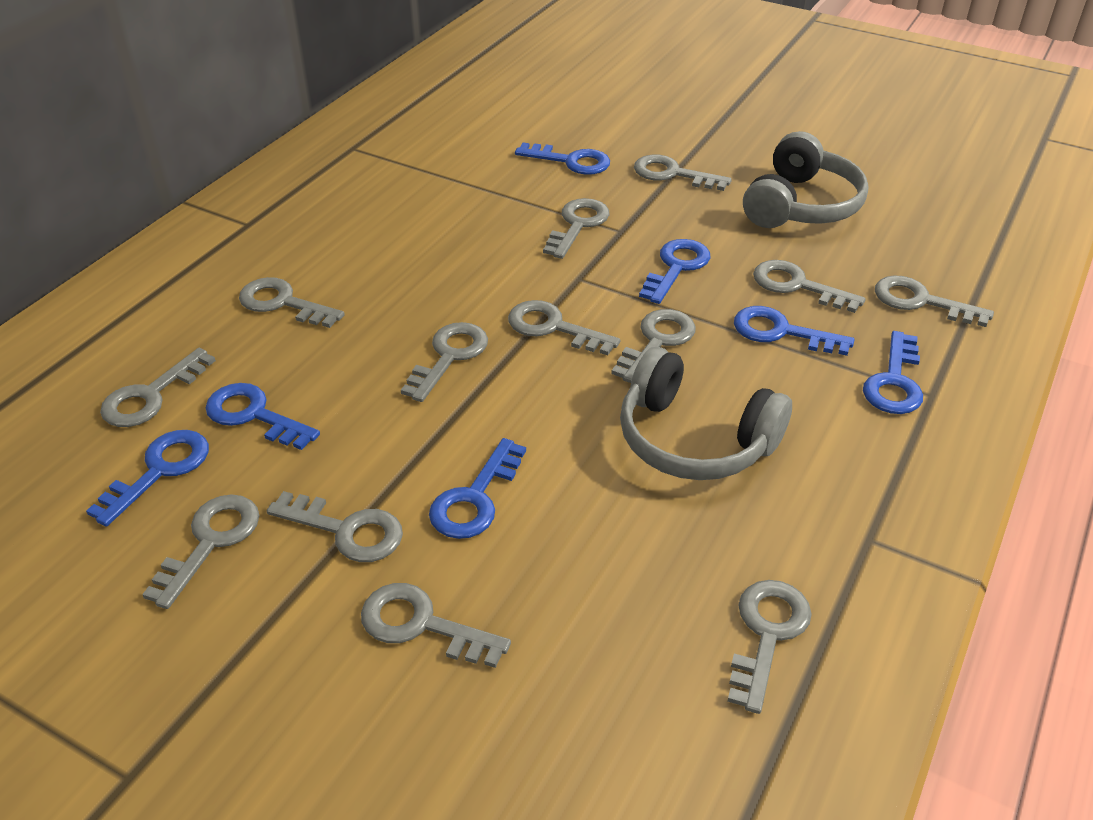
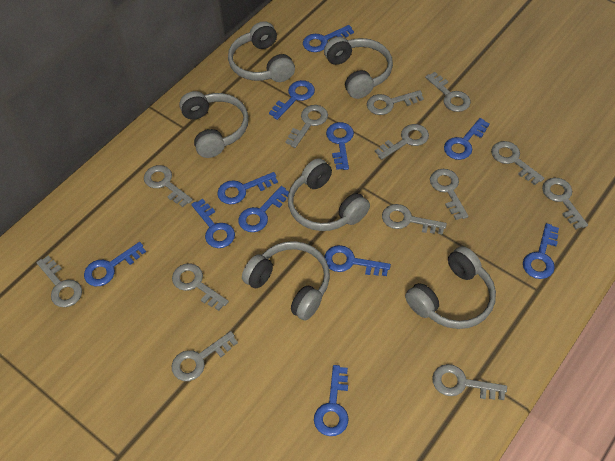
blue key: 7 -> 11
grey headphones: 2 -> 6

